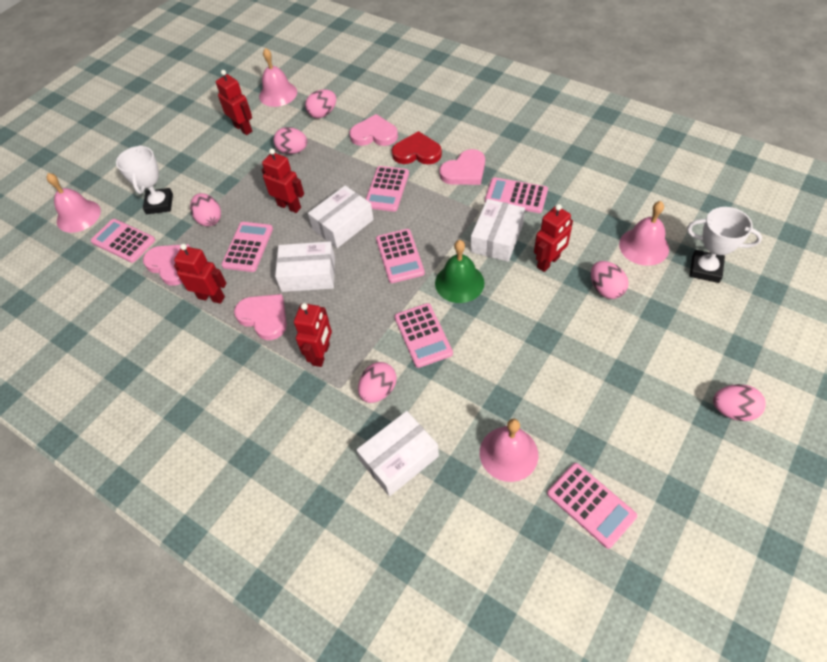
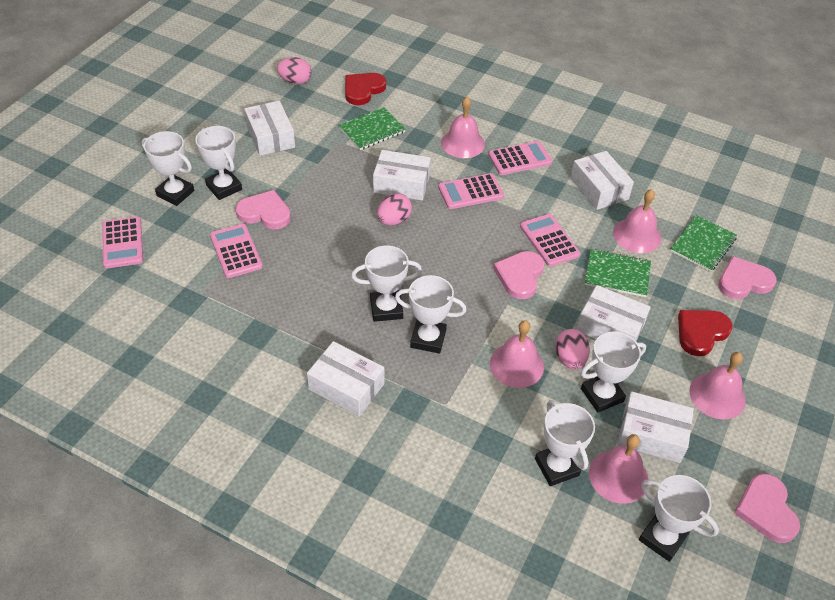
green bell: 1 -> 0
green notebook: 0 -> 3
pink bell: 4 -> 5
pink calculator: 7 -> 5
pink egg: 6 -> 3
red heart: 1 -> 2
red robot: 5 -> 0
white box: 4 -> 6
white trophy: 2 -> 7

